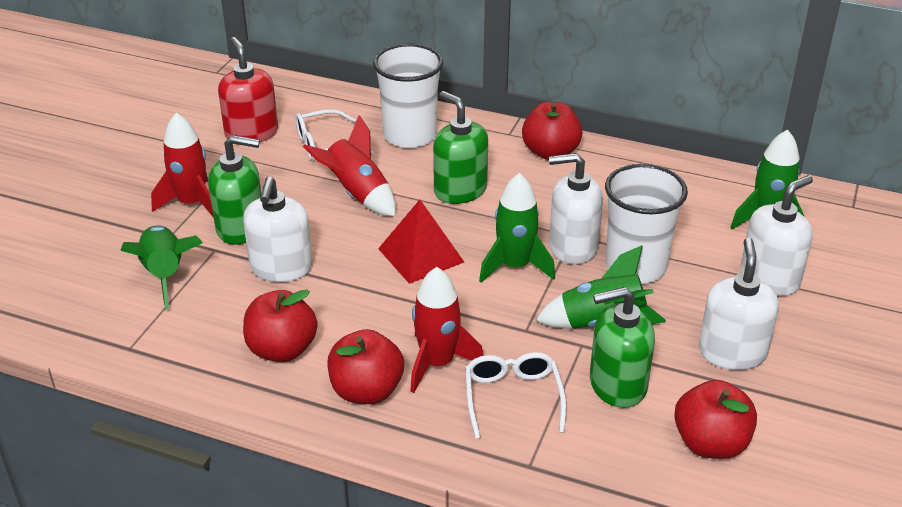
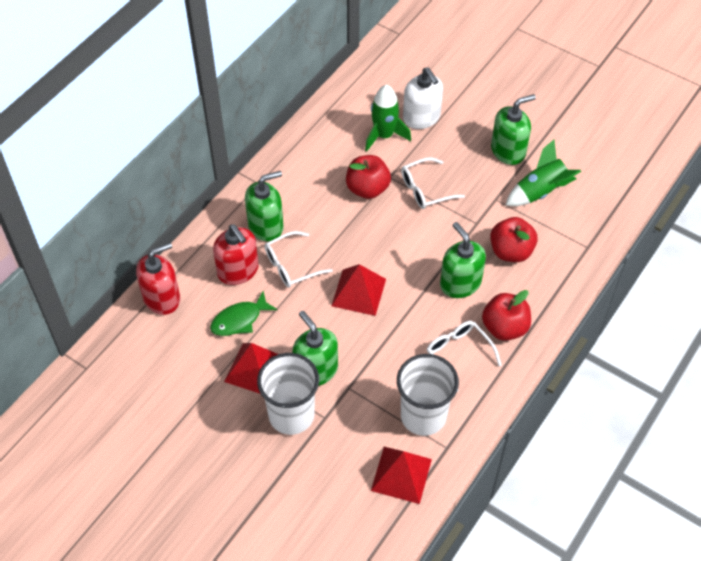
green fish: 0 -> 1
green rocket: 4 -> 2
green soap dispenser: 3 -> 4
red apple: 4 -> 3
red pyramid: 1 -> 3
red rocket: 3 -> 0
red soap dispenser: 1 -> 2
white glasses: 2 -> 3
white soap dispenser: 4 -> 1

